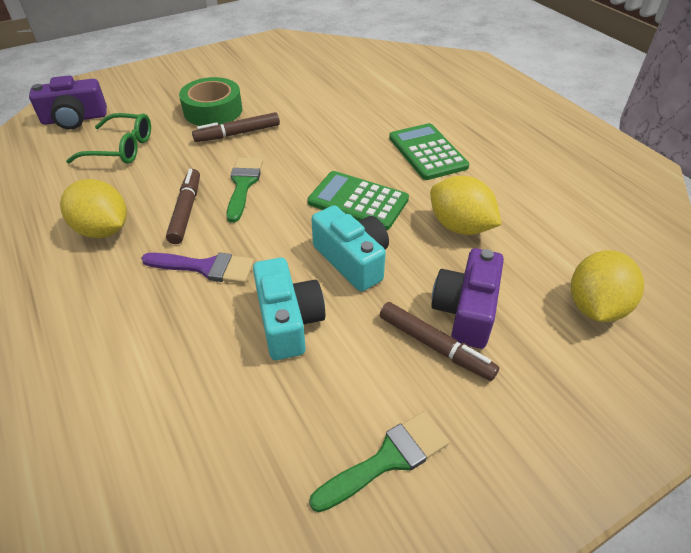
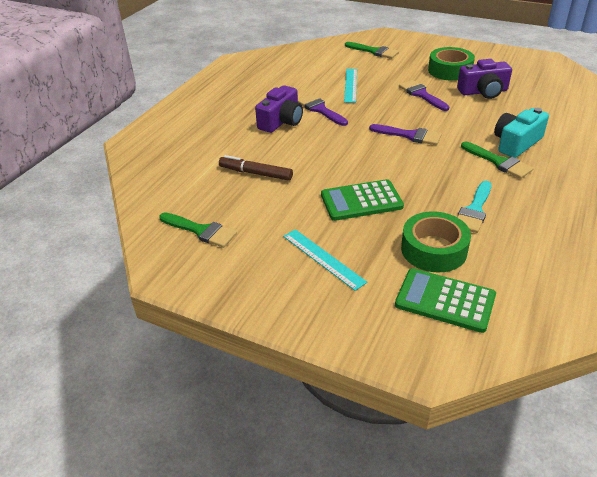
brown marker: 3 -> 1
green brush: 2 -> 3
green glasses: 1 -> 0
green tape: 1 -> 2
purple brush: 1 -> 3
turquoise brush: 0 -> 1
turquoise camera: 2 -> 1
turquoise ruler: 0 -> 2
yellow lemon: 3 -> 0

